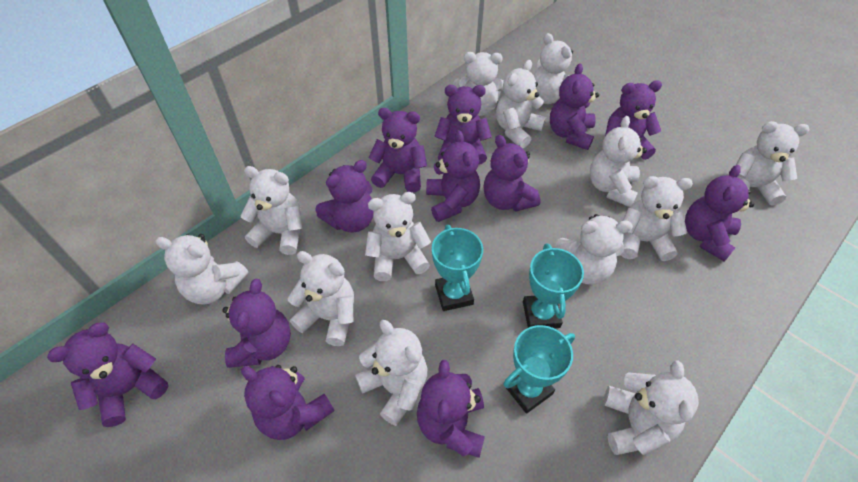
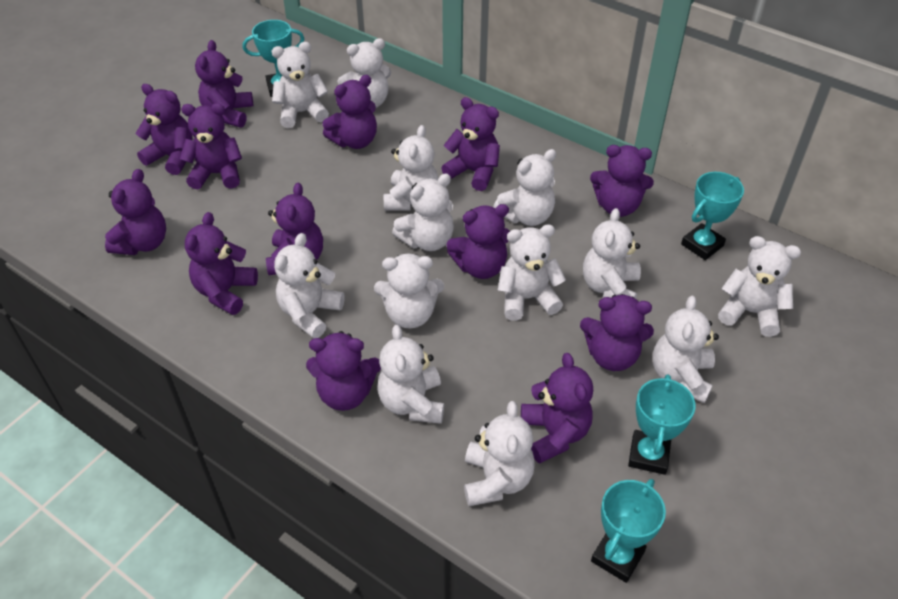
purple teddy bear: 12 -> 13
turquoise trophy: 3 -> 4

